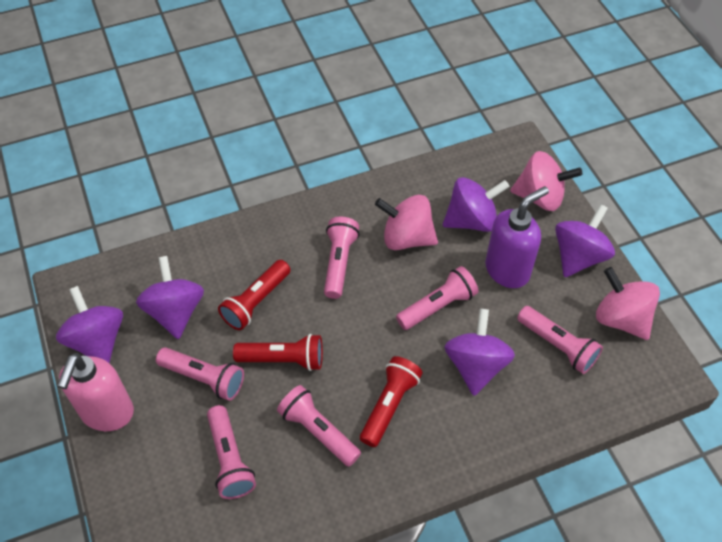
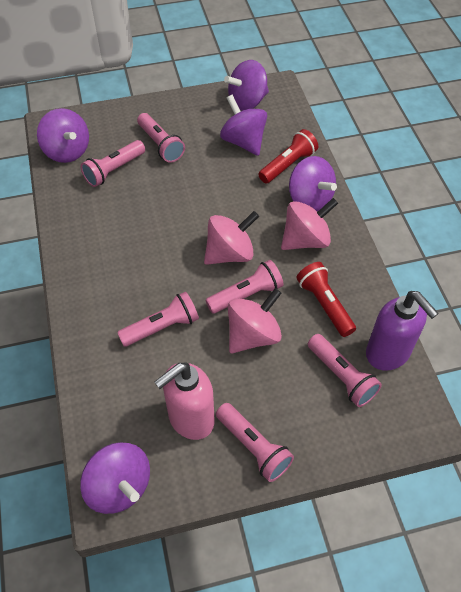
red flashlight: 3 -> 2

